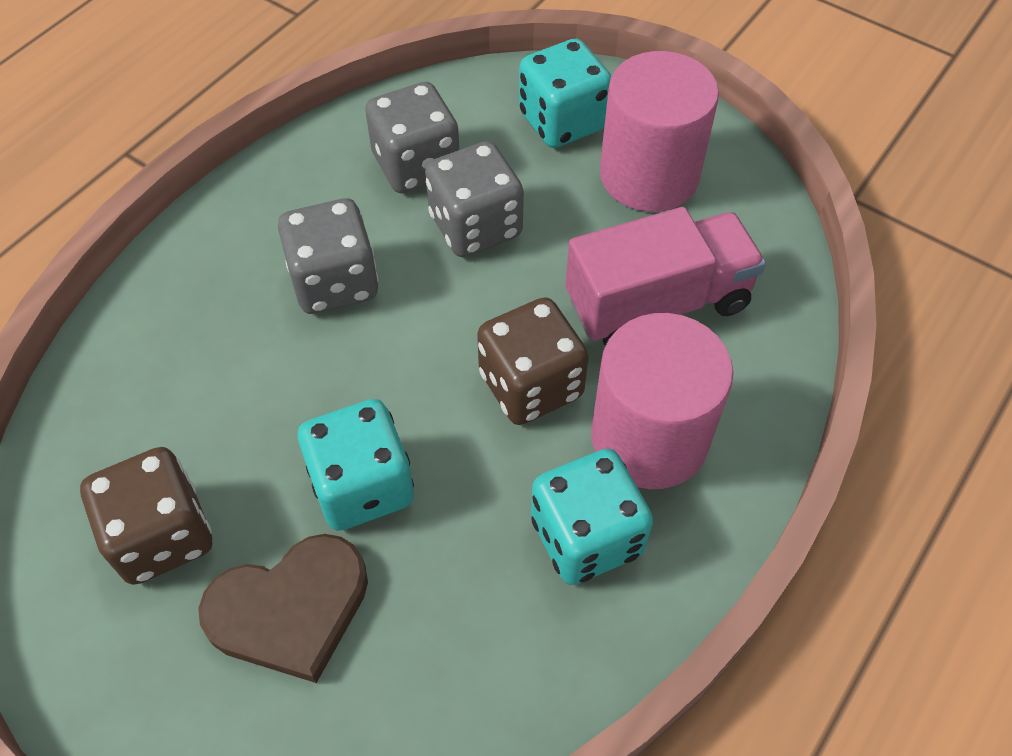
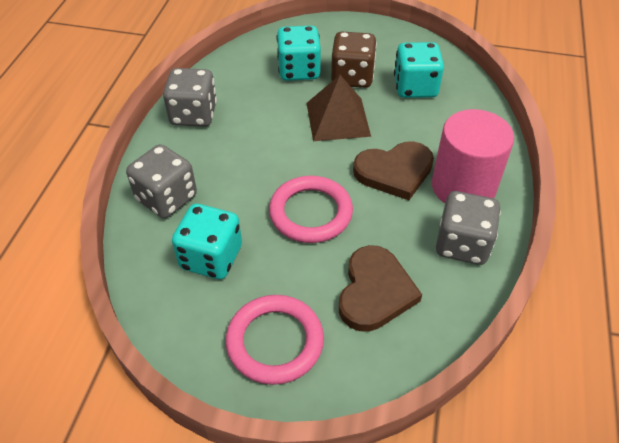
brown dice: 2 -> 1
brown heart: 1 -> 2
brown pyramid: 0 -> 1
pink cylinder: 2 -> 1
pink ring: 0 -> 2
pink truck: 1 -> 0

